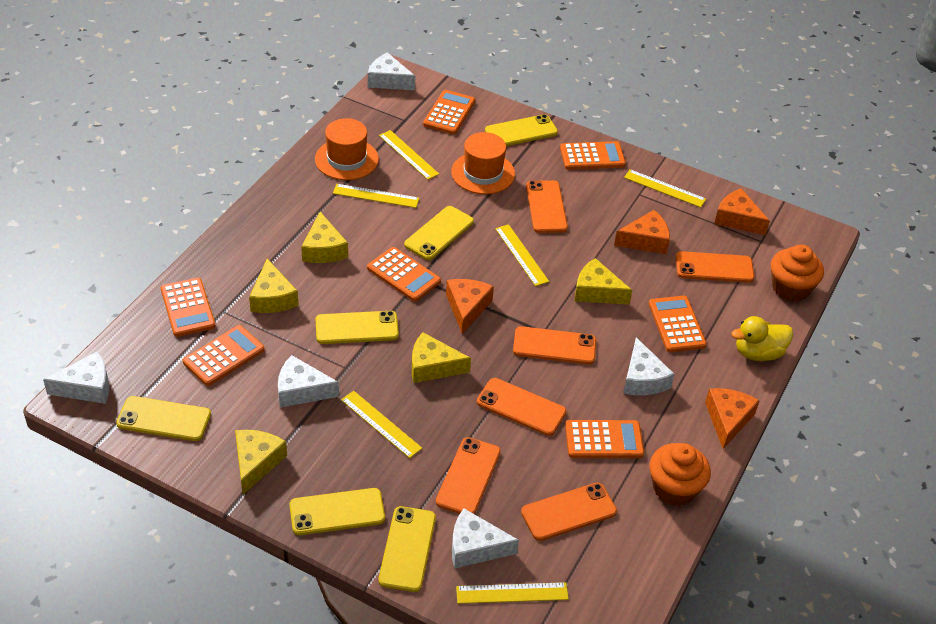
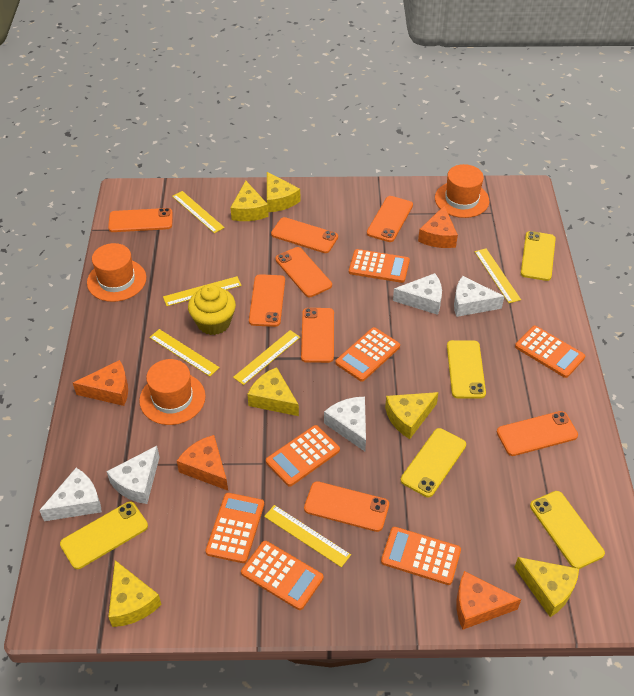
orange cupcake: 2 -> 0
orange hat: 2 -> 3
orange phone: 6 -> 8
yellow cheese: 5 -> 6
yellow cupcake: 0 -> 1
yellow duck: 1 -> 0
yellow phone: 6 -> 5

